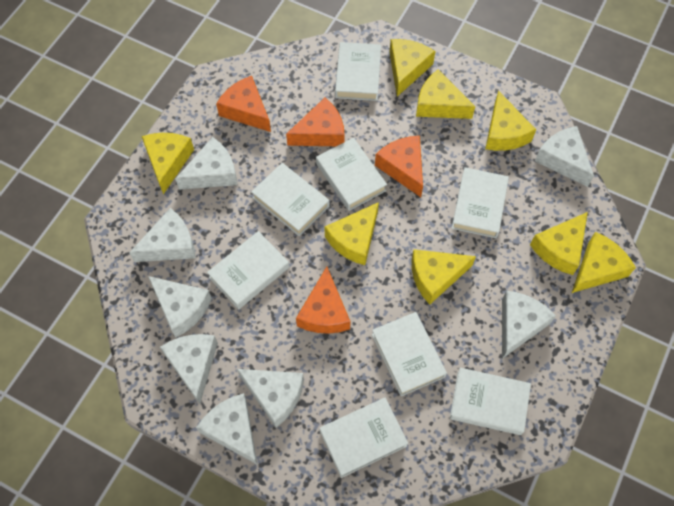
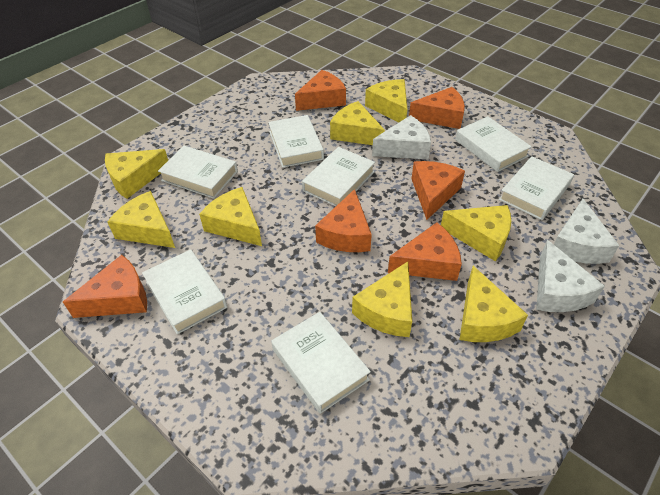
orange cheese: 4 -> 6
white book: 8 -> 7
white cheese: 8 -> 3

